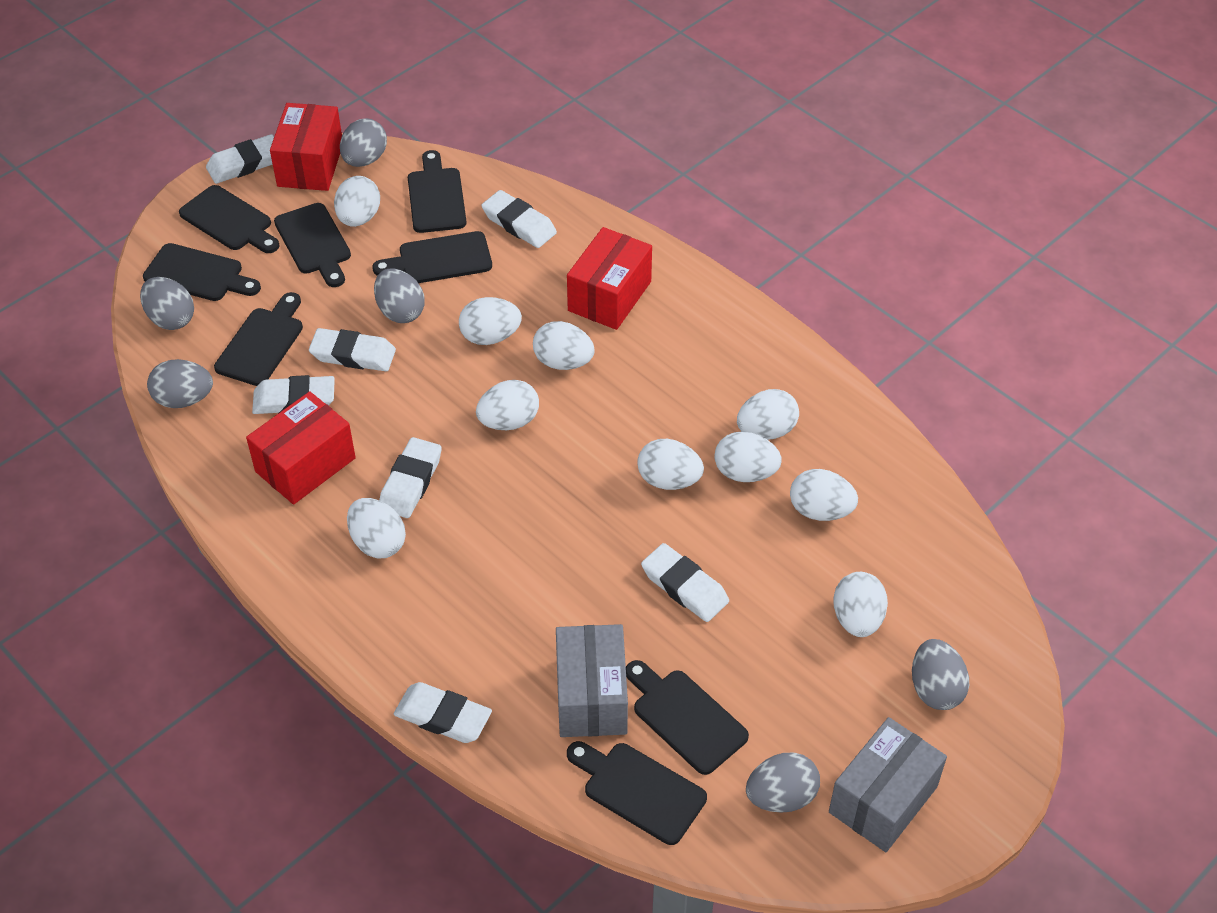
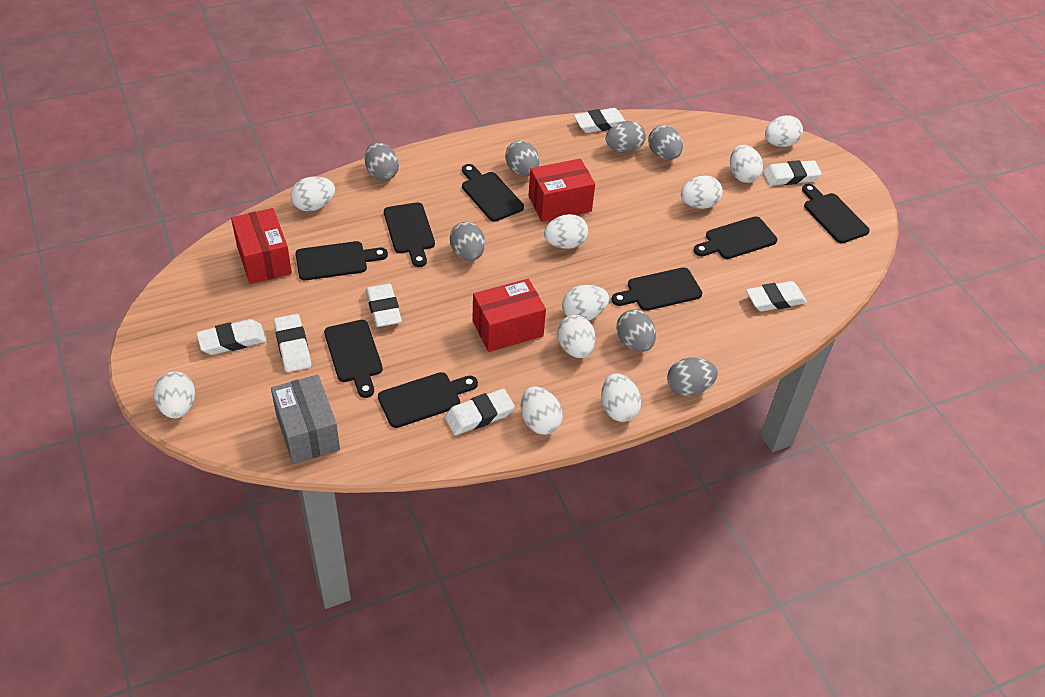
grey box: 2 -> 1
grey egg: 6 -> 7

